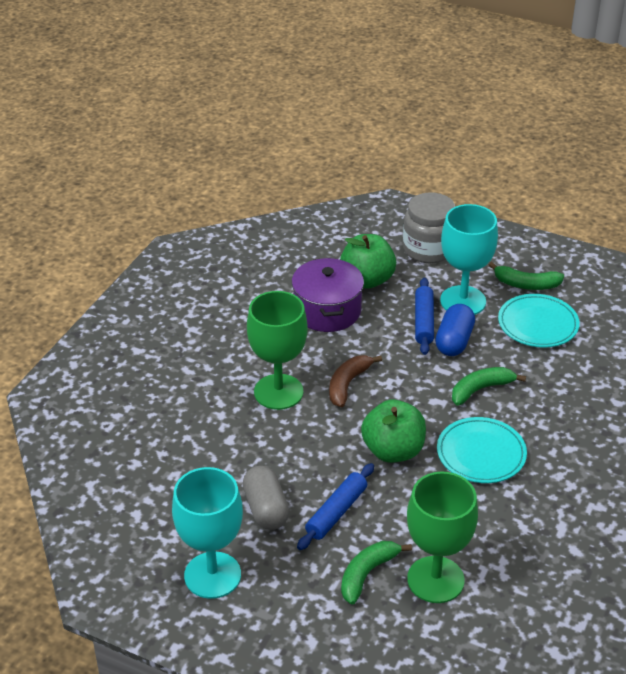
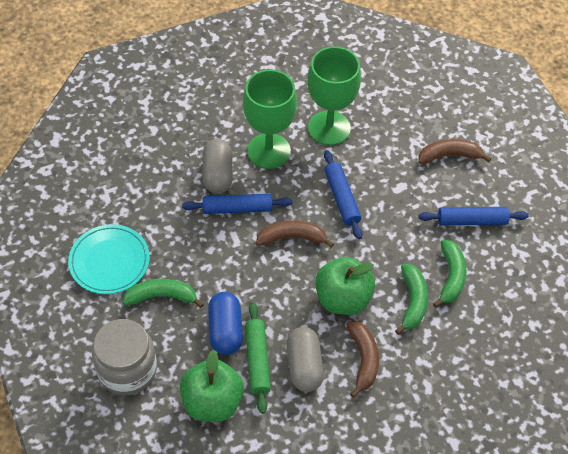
blue rolling pin: 2 -> 3
brown banana: 1 -> 3
green rolling pin: 0 -> 1
grey capsule: 1 -> 2
purple pot: 1 -> 0
turquoise goblet: 2 -> 0
turquoise plate: 2 -> 1

